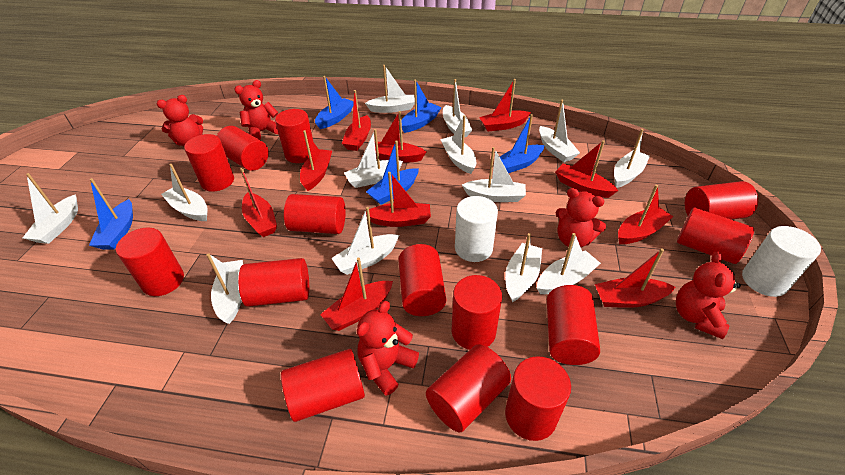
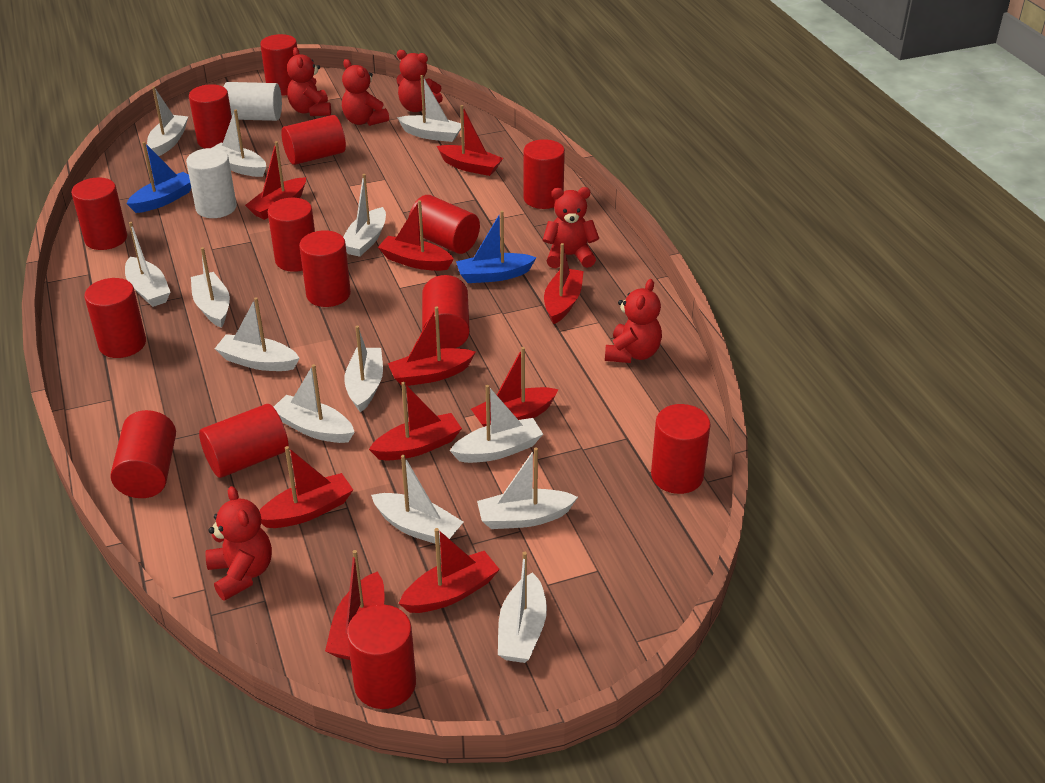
blue boat: 5 -> 2
red teddy bear: 5 -> 6

